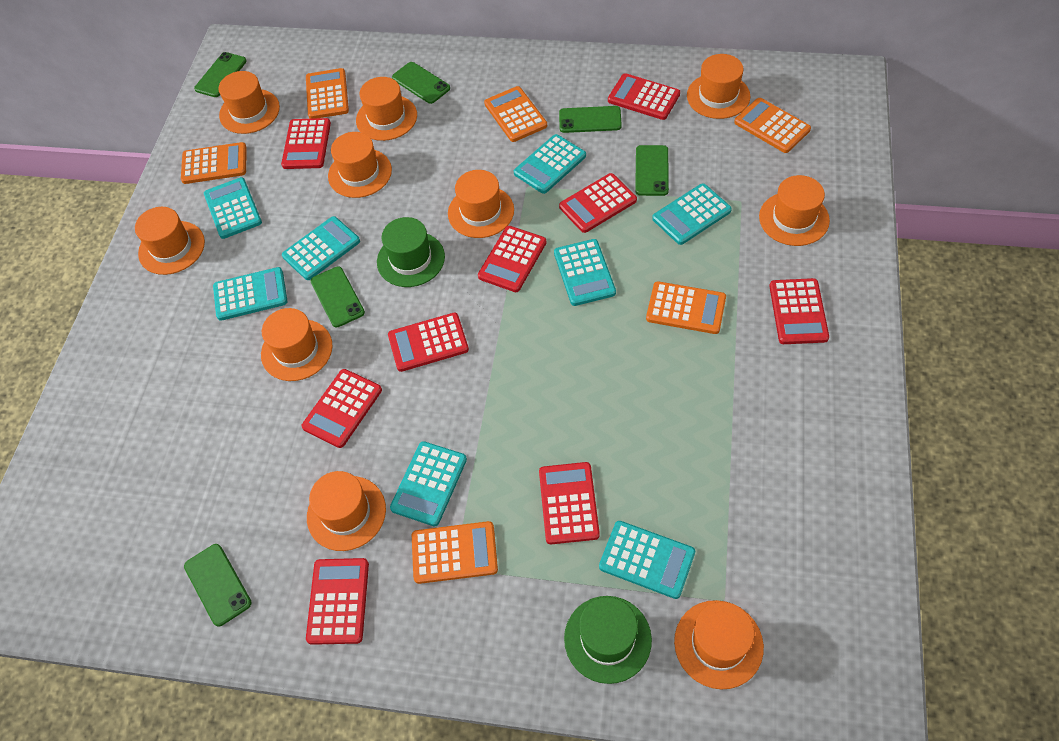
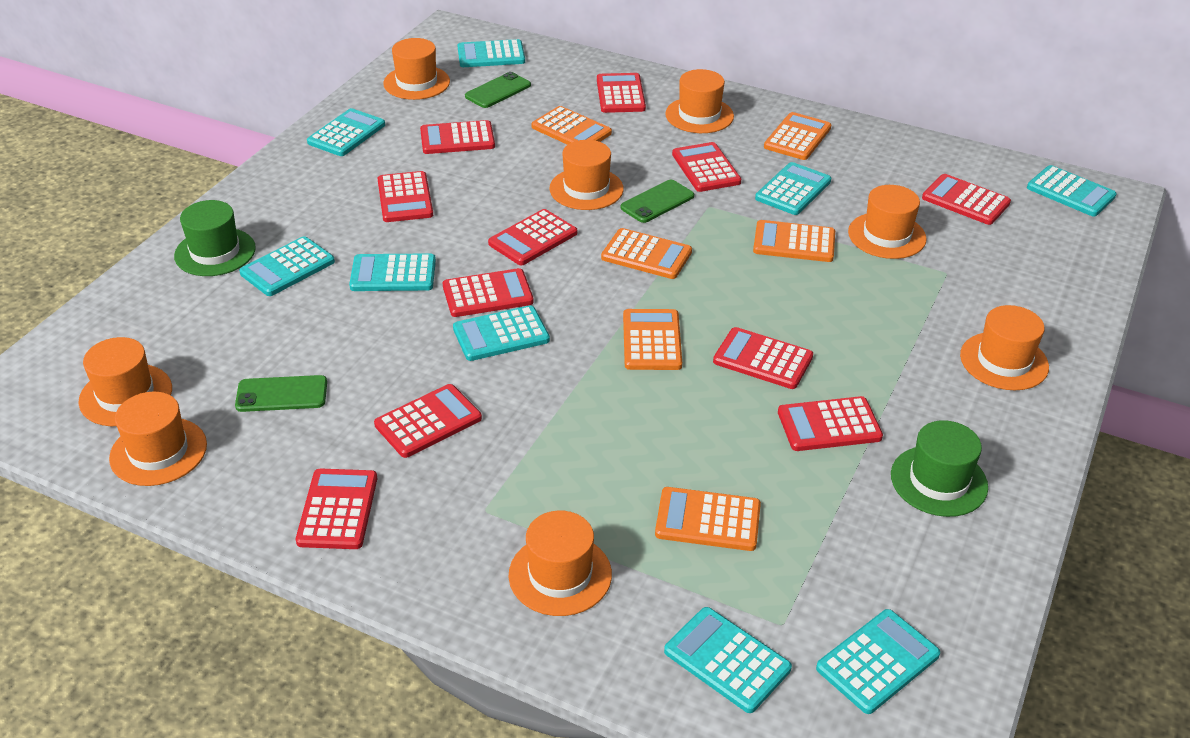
green phone: 6 -> 3
orange hat: 10 -> 8
red calculator: 9 -> 11
turquoise calculator: 8 -> 9

